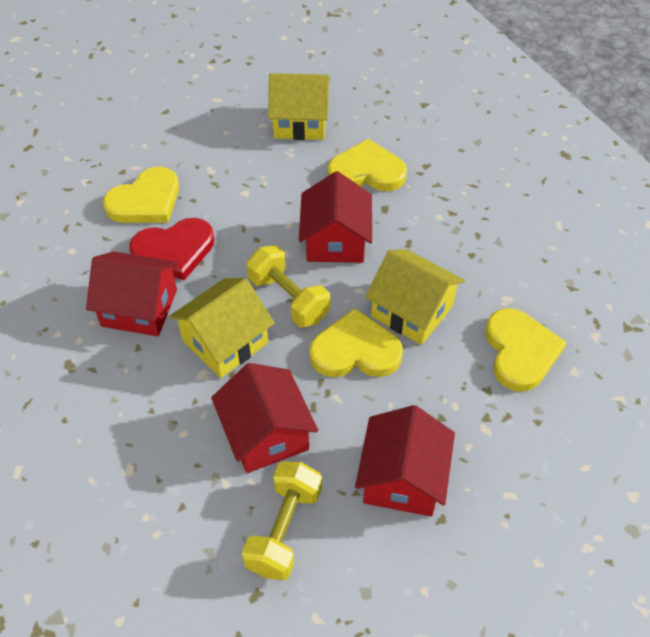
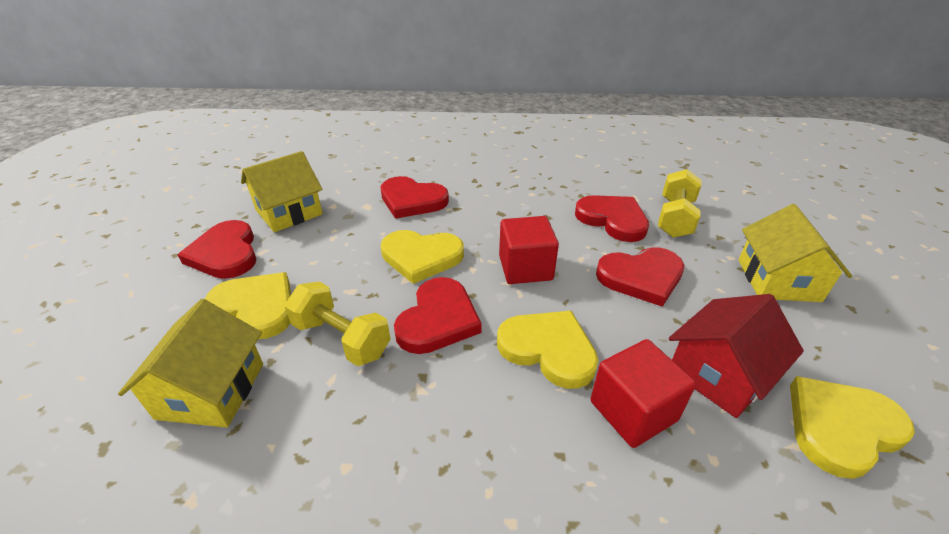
red cube: 0 -> 2
red heart: 1 -> 5
red house: 4 -> 1

